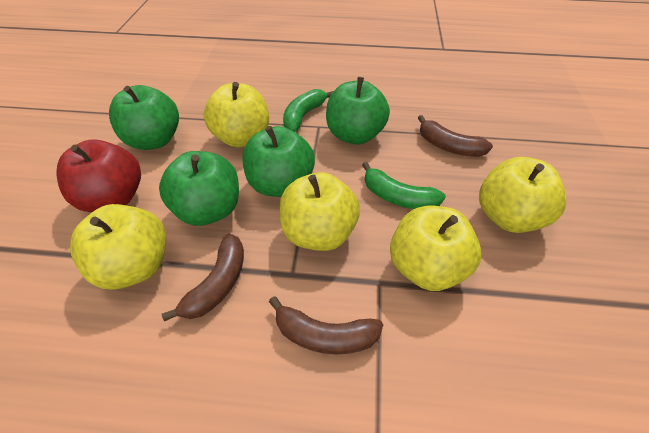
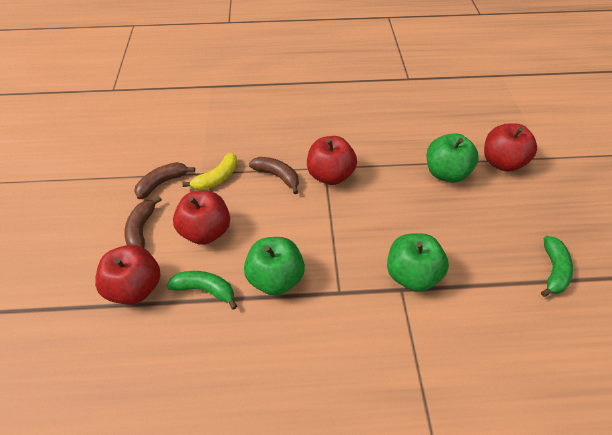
green apple: 4 -> 3
red apple: 1 -> 4
yellow apple: 5 -> 0
yellow banana: 0 -> 1

